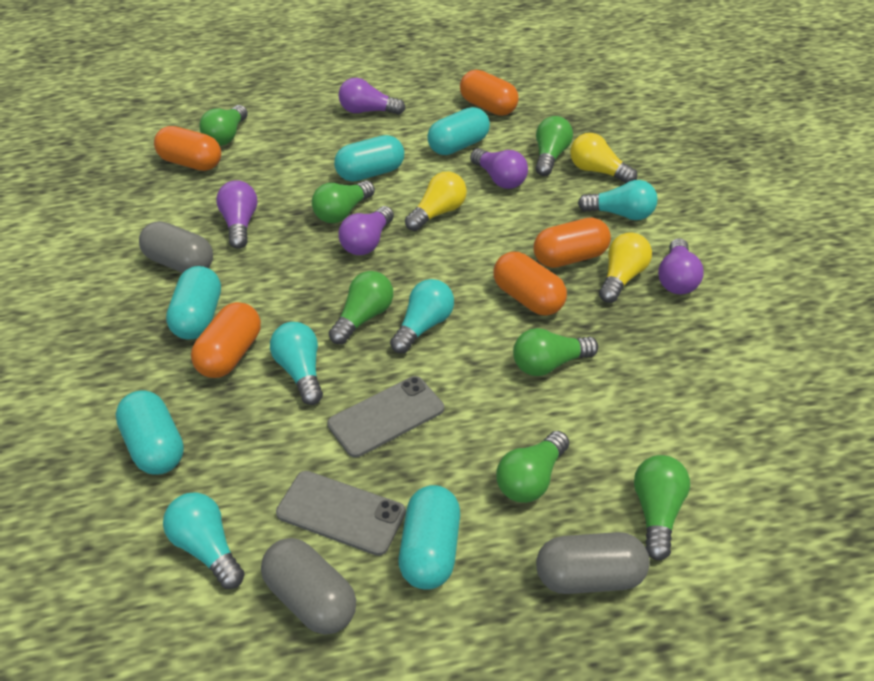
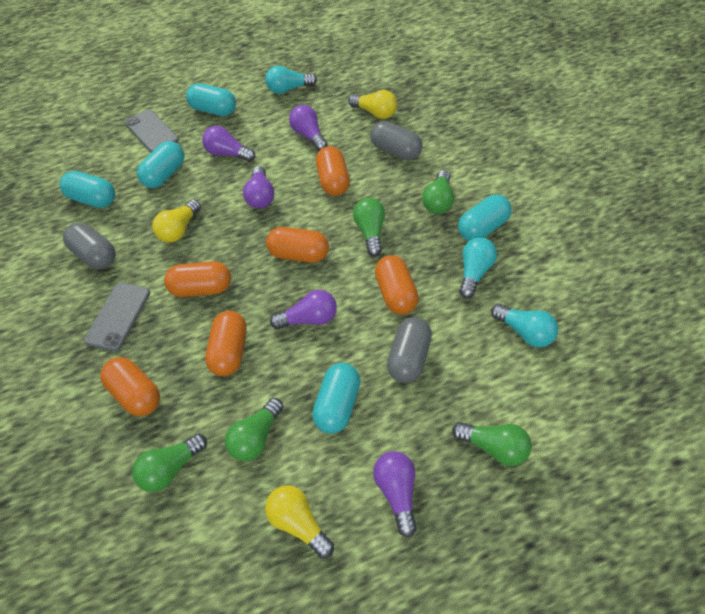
green light bulb: 7 -> 5
orange capsule: 5 -> 6
turquoise light bulb: 4 -> 3

